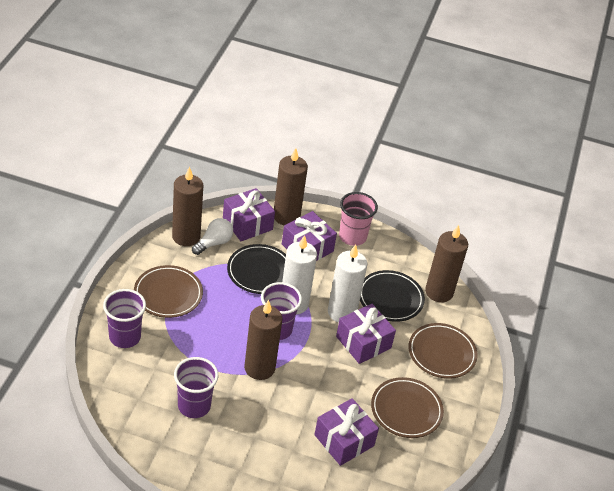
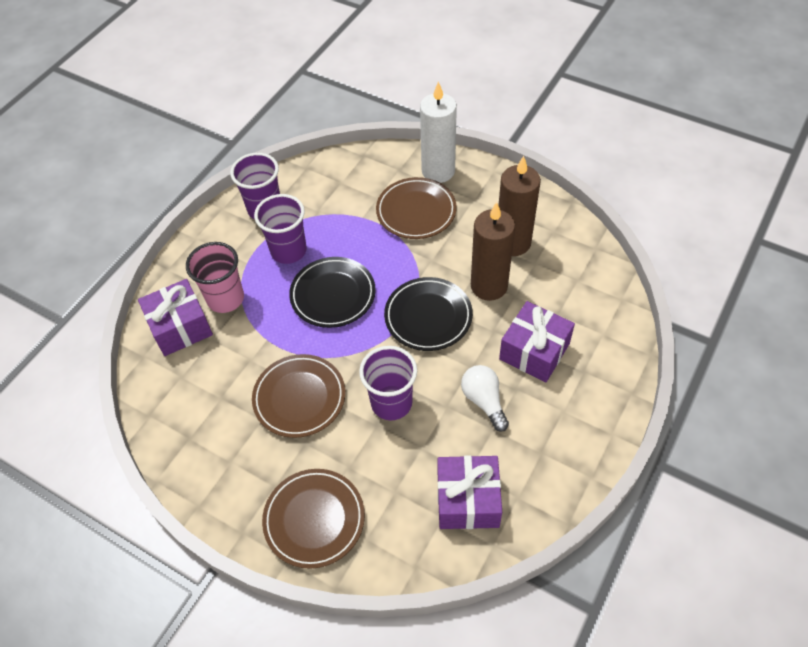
brown candle: 4 -> 2
purple gift: 4 -> 3
white candle: 2 -> 1

